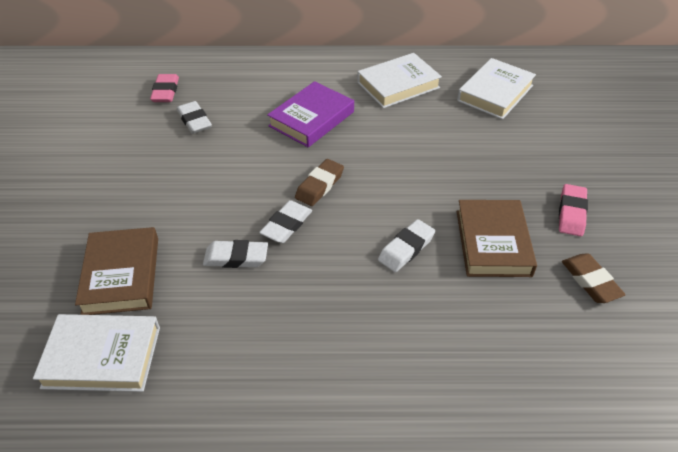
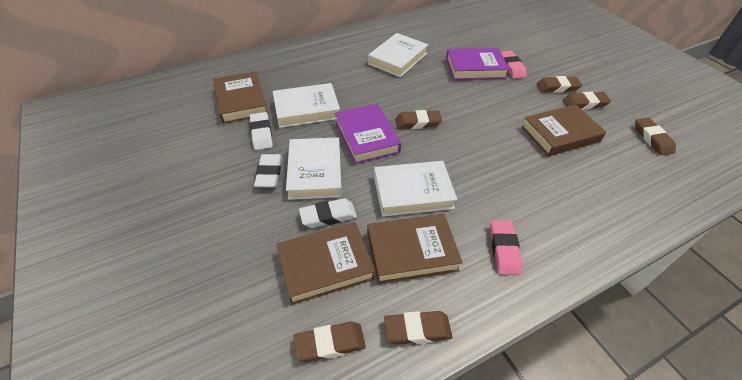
brown book: 2 -> 4
brown eraser: 2 -> 6
purple book: 1 -> 2
white book: 3 -> 4
white eraser: 4 -> 3

